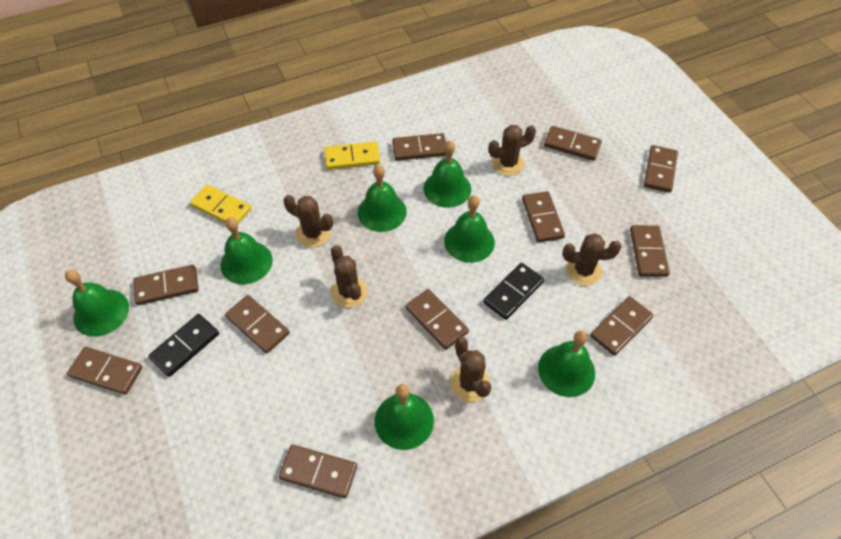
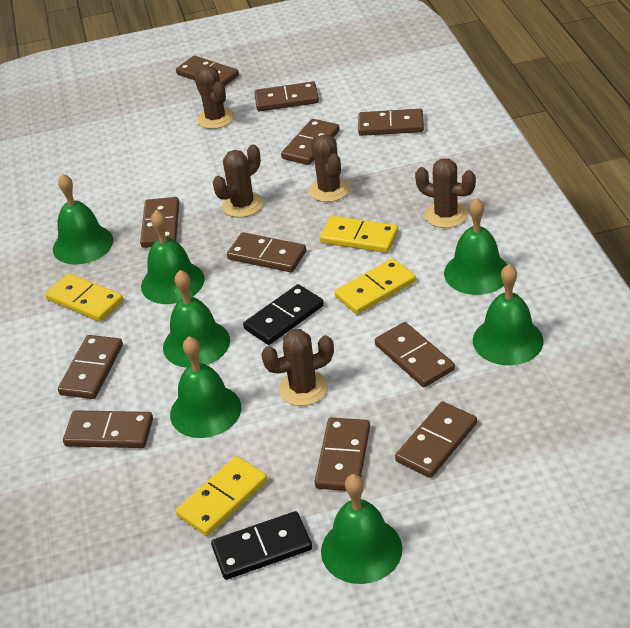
yellow domino: 2 -> 4

